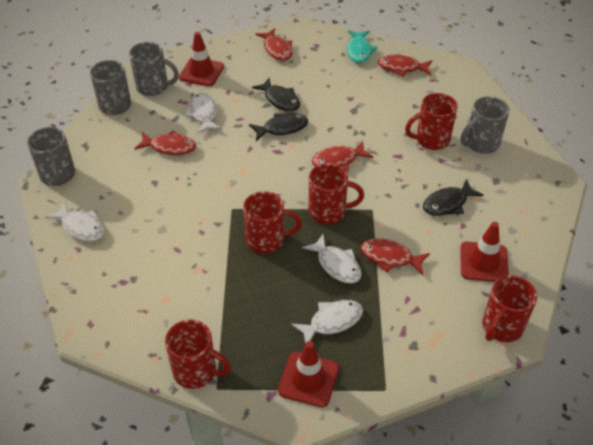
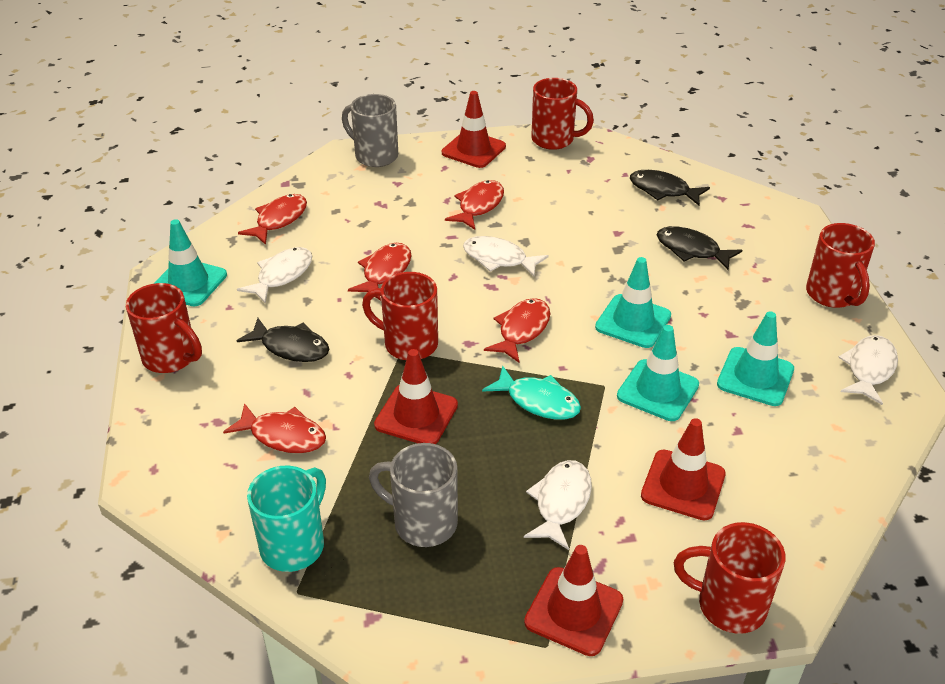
grey mug: 4 -> 2
red traffic cone: 3 -> 4
turquoise mug: 0 -> 1
turquoise traffic cone: 0 -> 4

